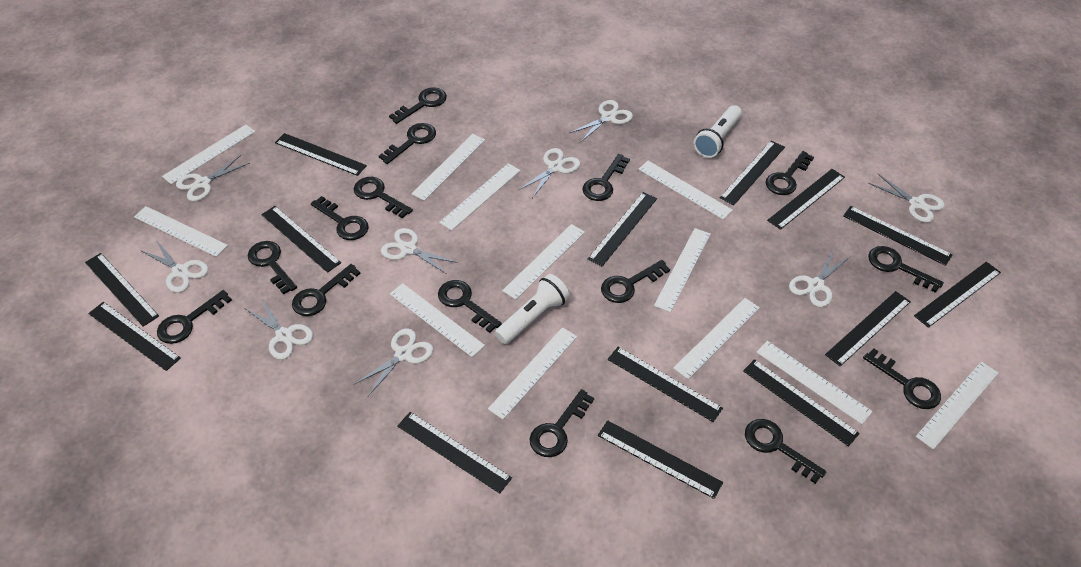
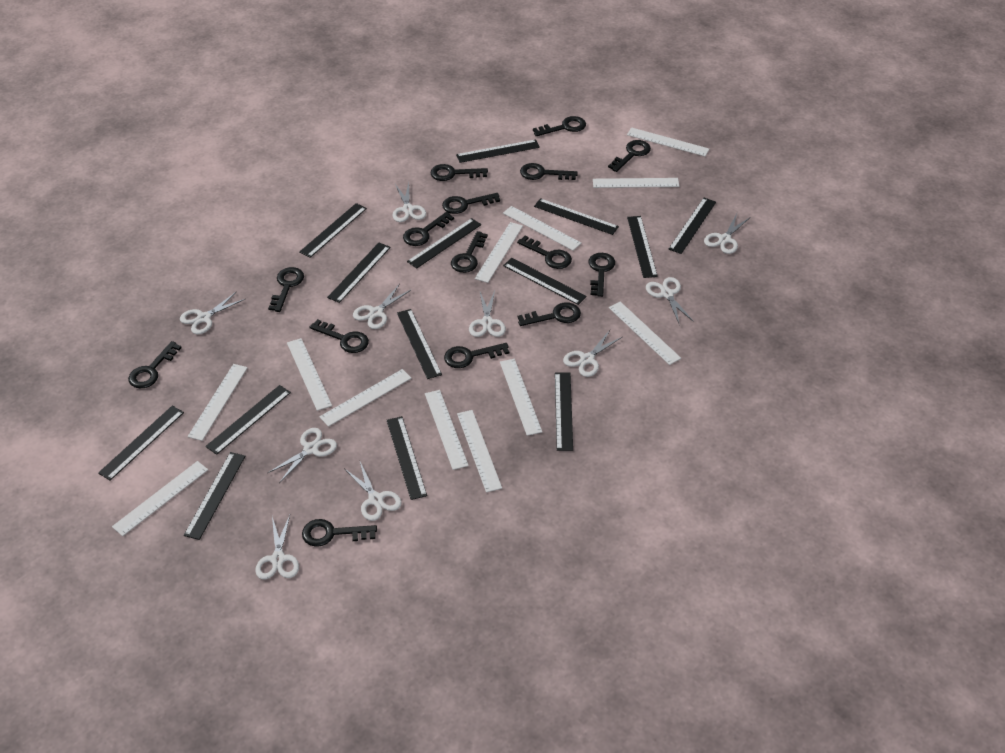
white flashlight: 2 -> 0
white scissors: 9 -> 10

